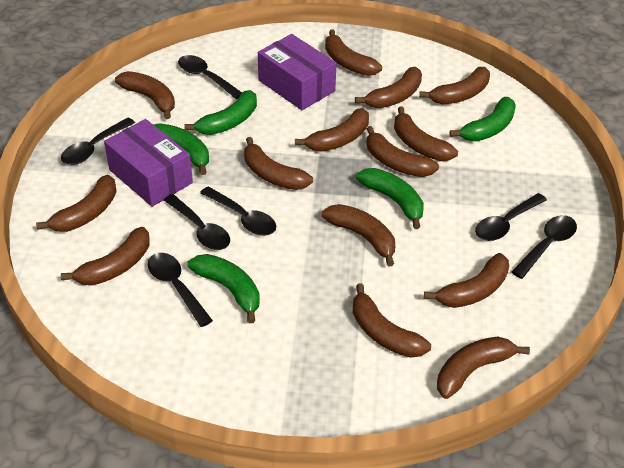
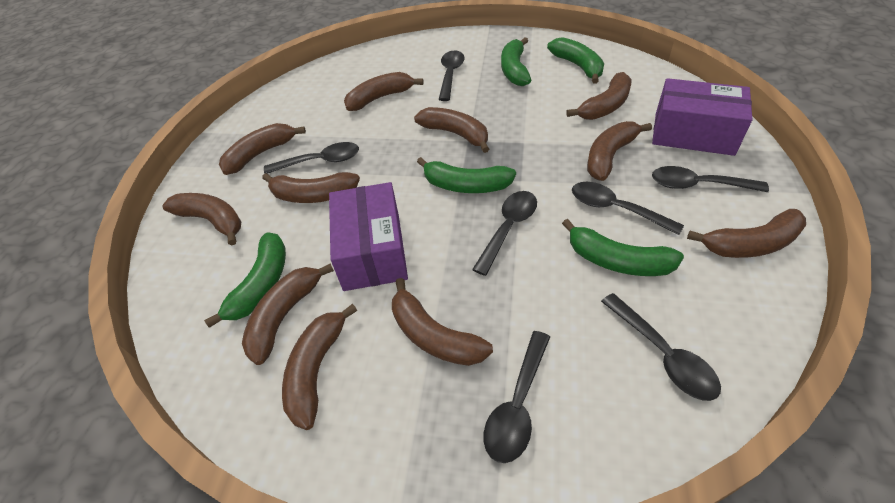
brown banana: 14 -> 11

